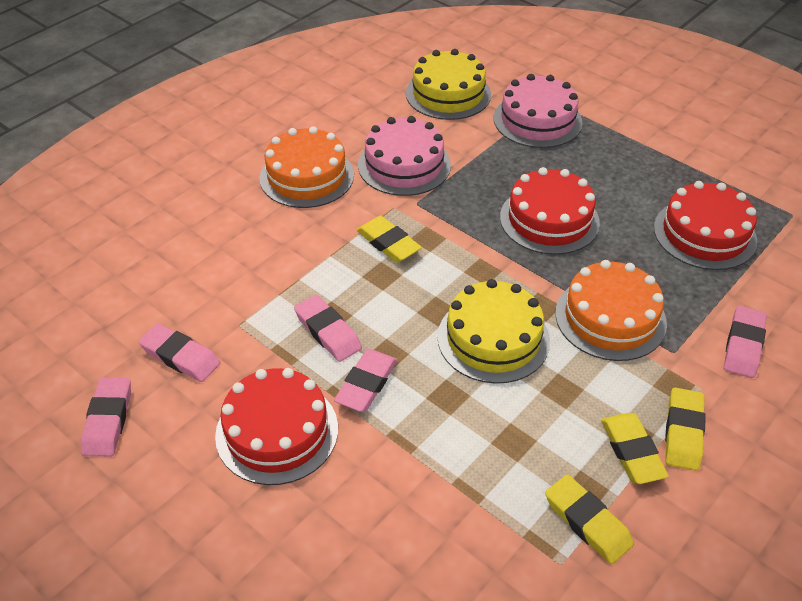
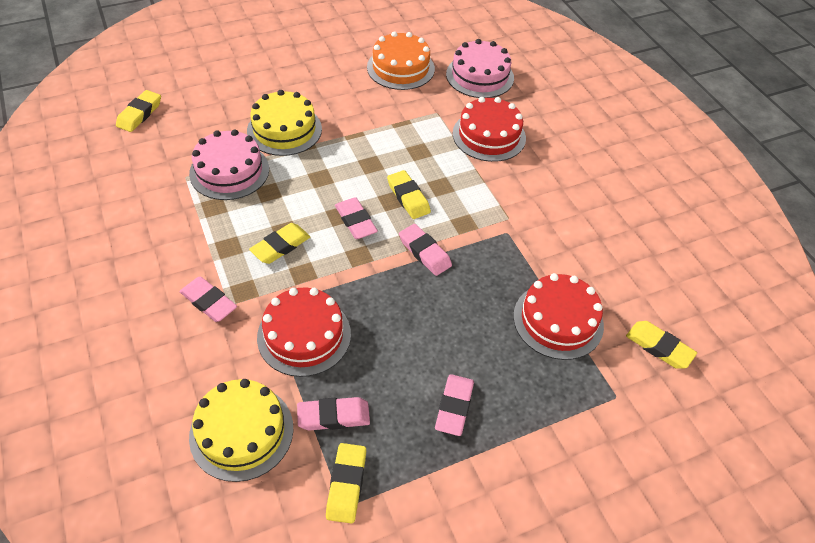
orange cake: 2 -> 1
yellow eraser: 4 -> 5

